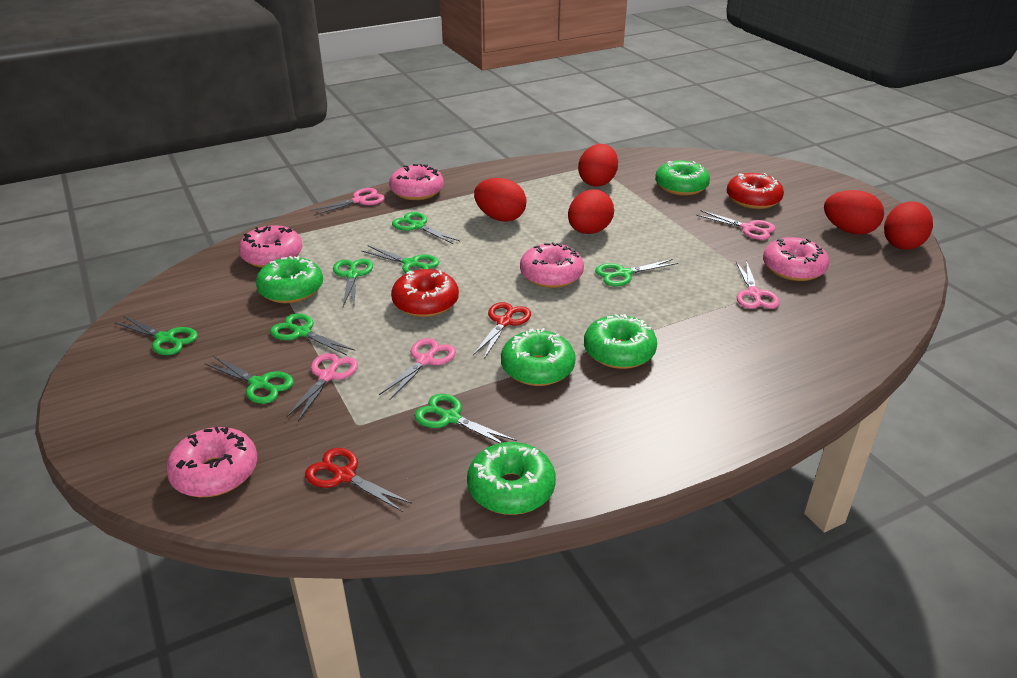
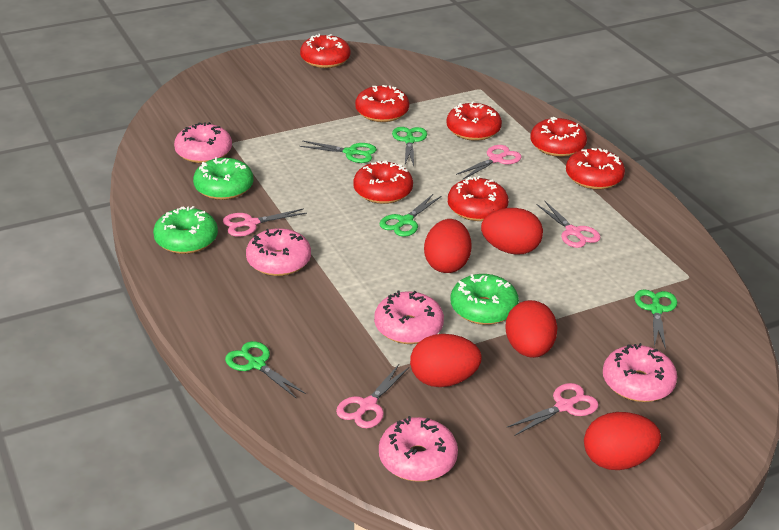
green donut: 5 -> 3
green scissors: 8 -> 5
red donut: 2 -> 7
red scissors: 2 -> 0

